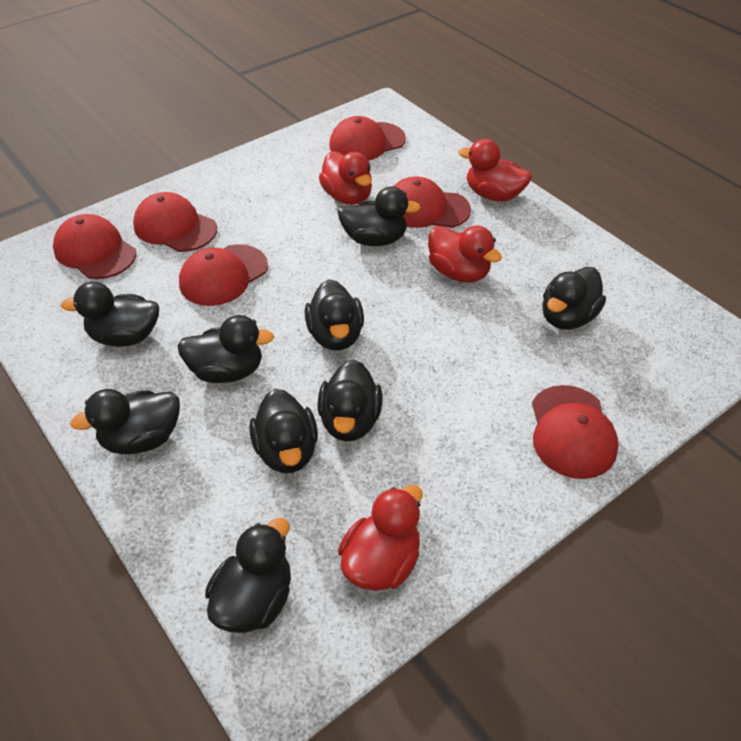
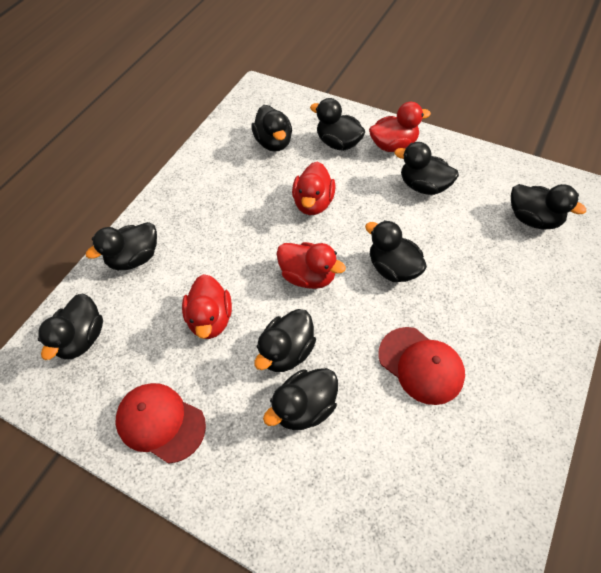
red cap: 6 -> 2

